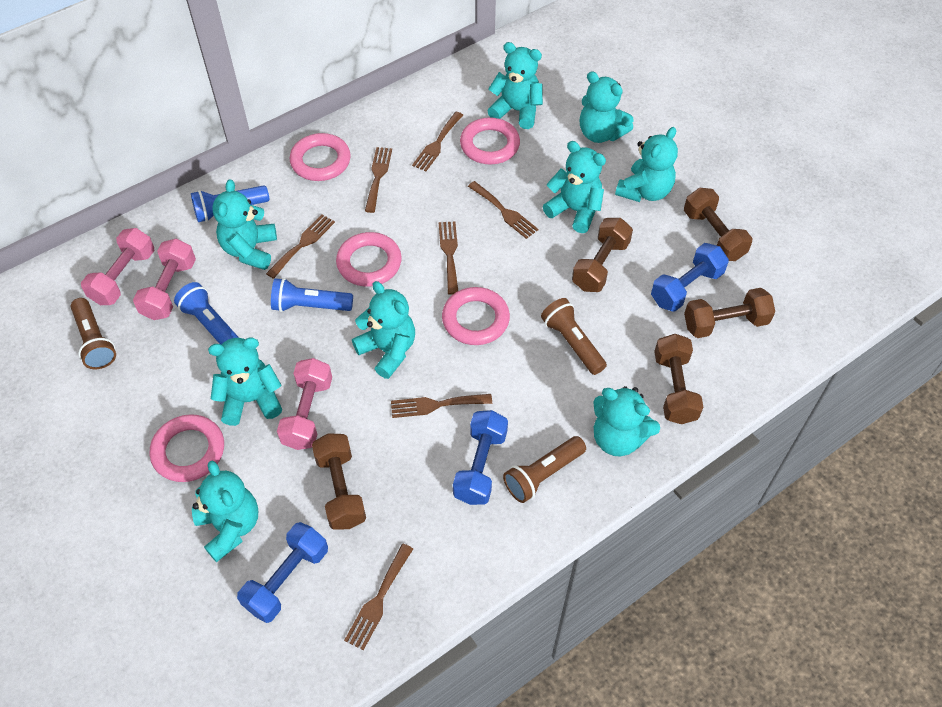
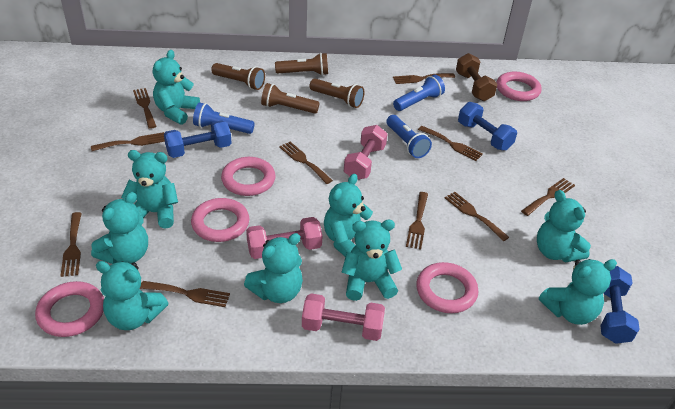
brown dumbbell: 5 -> 1
brown flashlight: 3 -> 4
brown fork: 7 -> 10

